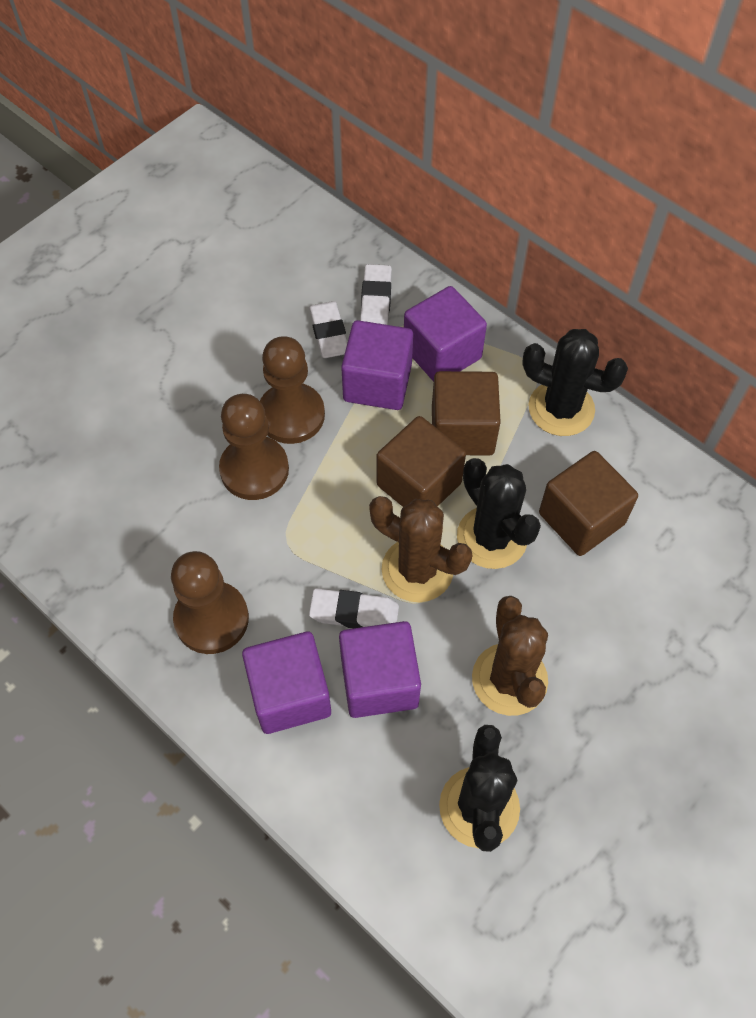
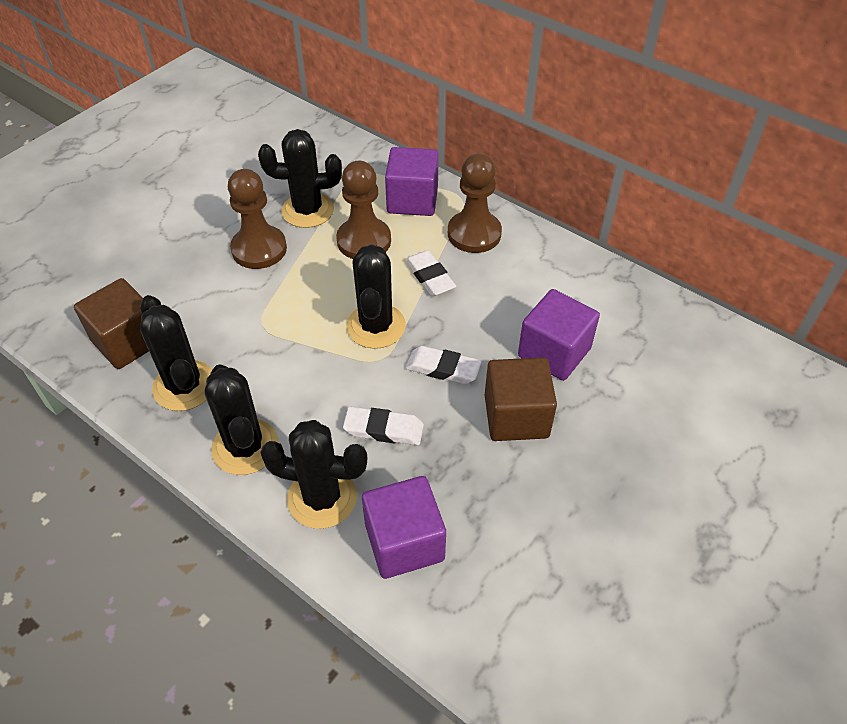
black cactus: 3 -> 5
brown cactus: 2 -> 0
brown cube: 3 -> 2
purple cube: 4 -> 3

